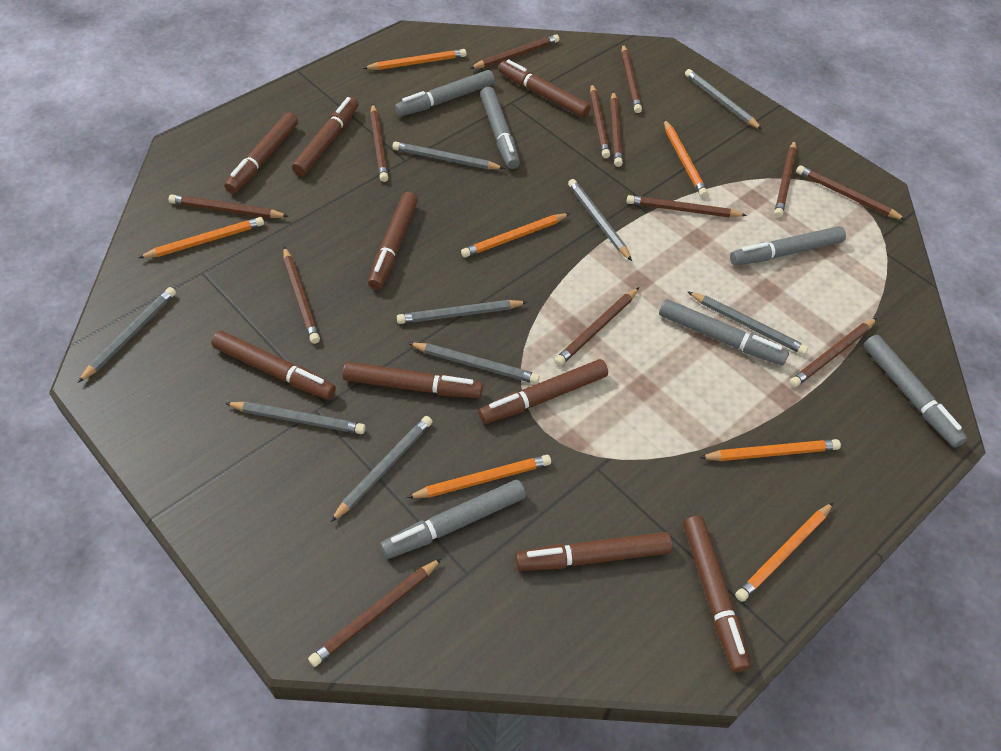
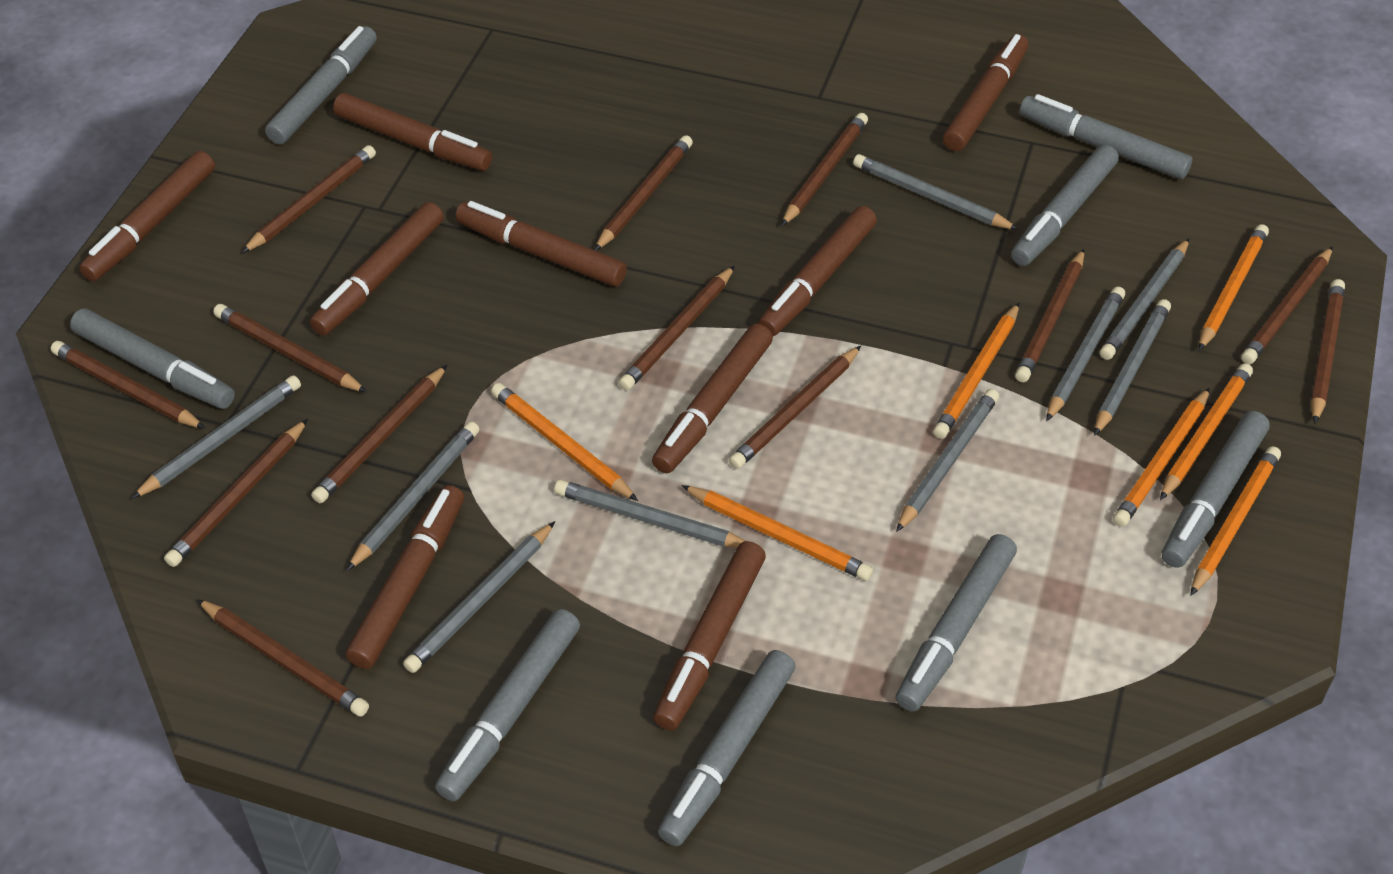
grey marker: 6 -> 8

